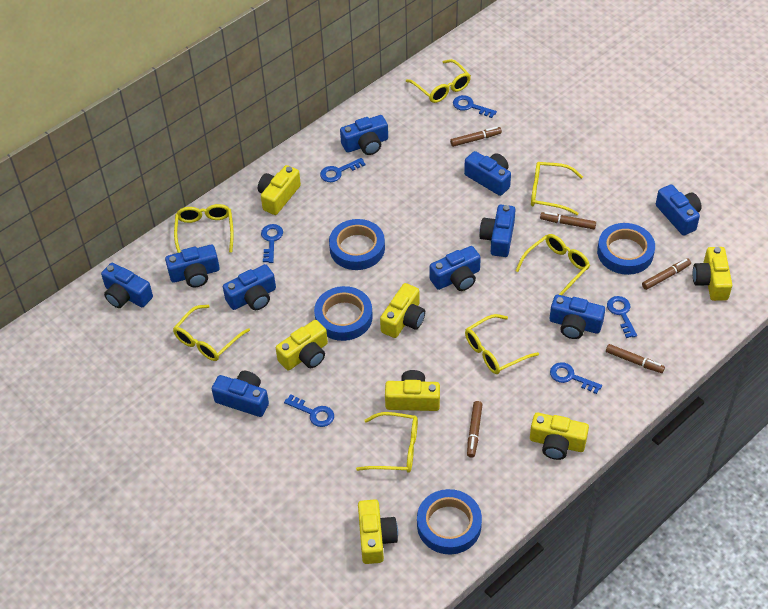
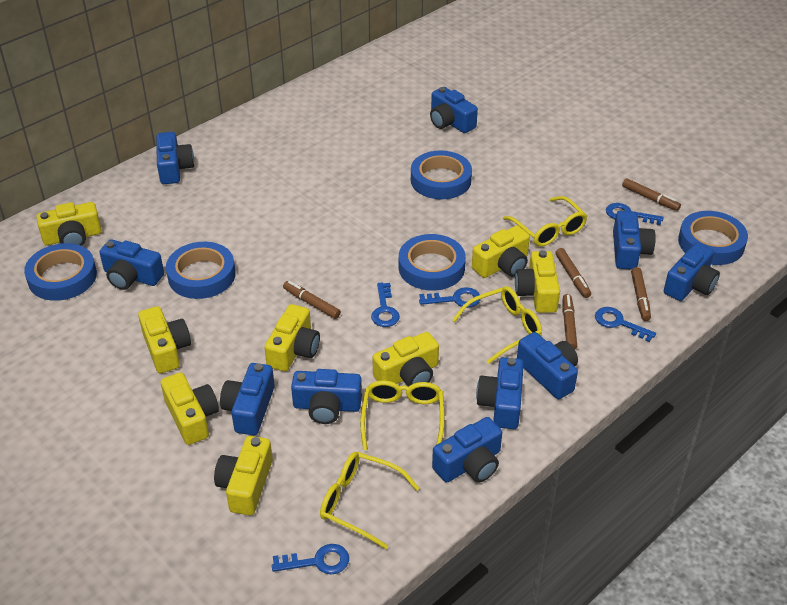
blue key: 6 -> 5
blue tape: 4 -> 5
yellow camera: 7 -> 8
yellow glasses: 7 -> 4

